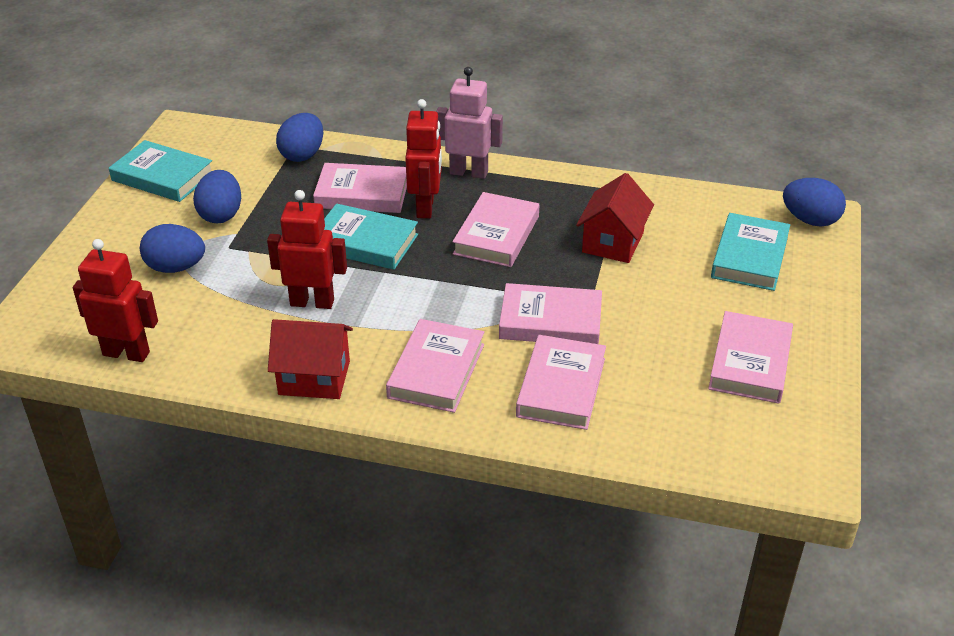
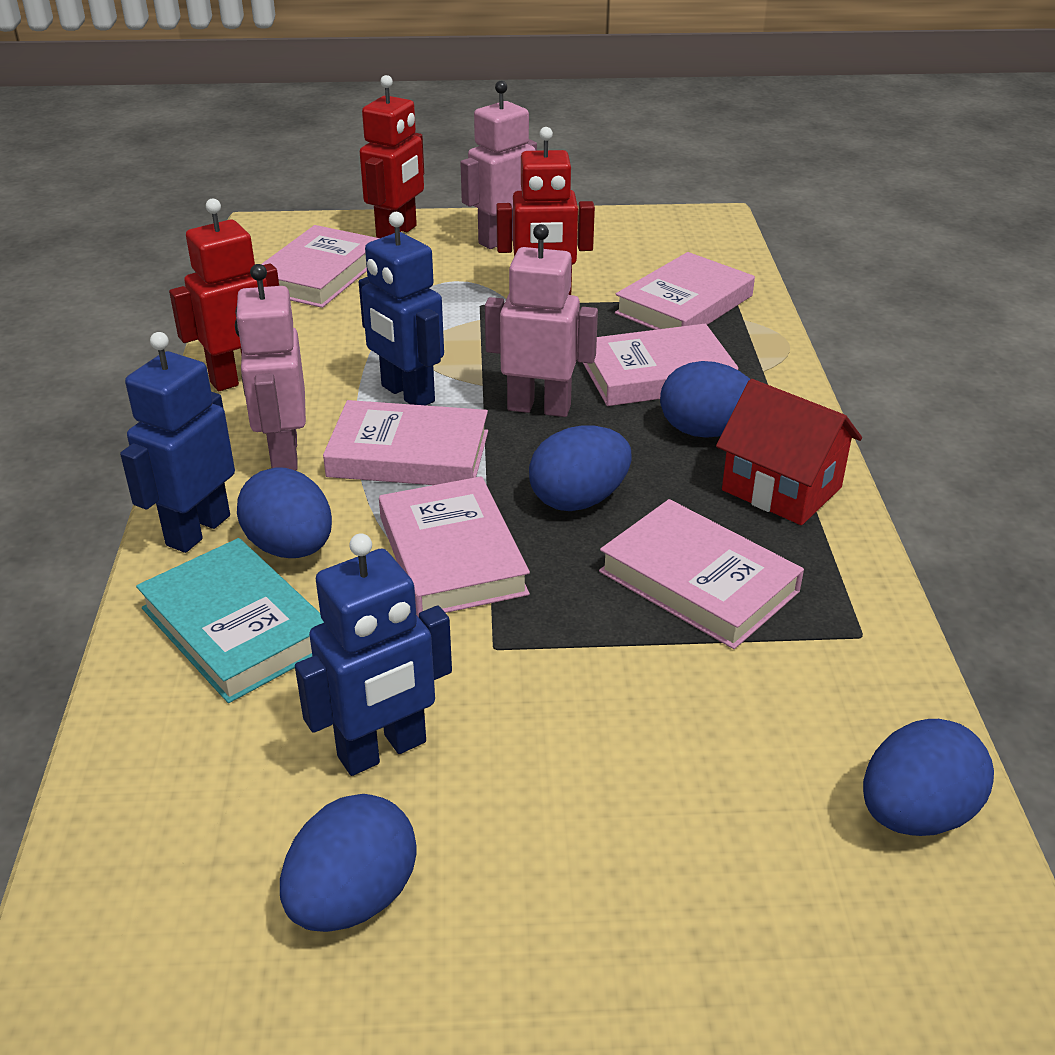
blue egg: 4 -> 5
blue robot: 0 -> 3
pink robot: 1 -> 3
red house: 2 -> 1
turquoise book: 3 -> 1

